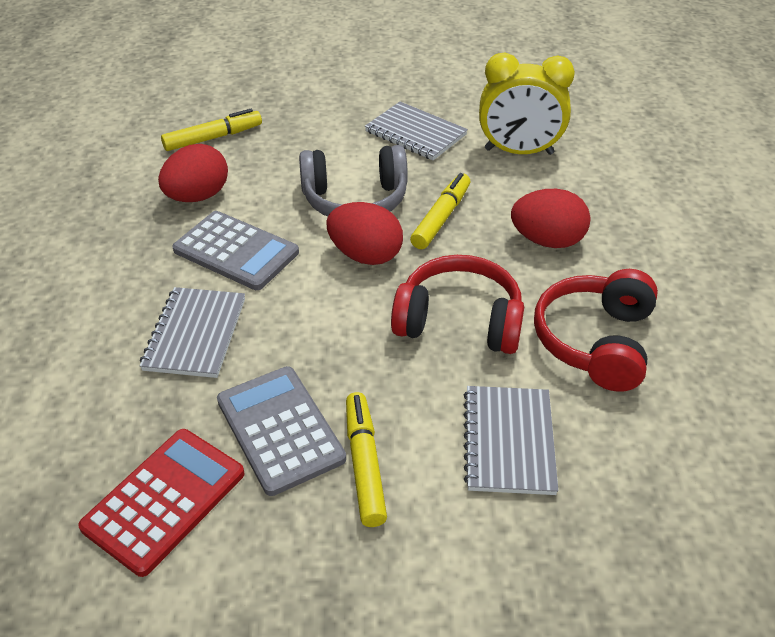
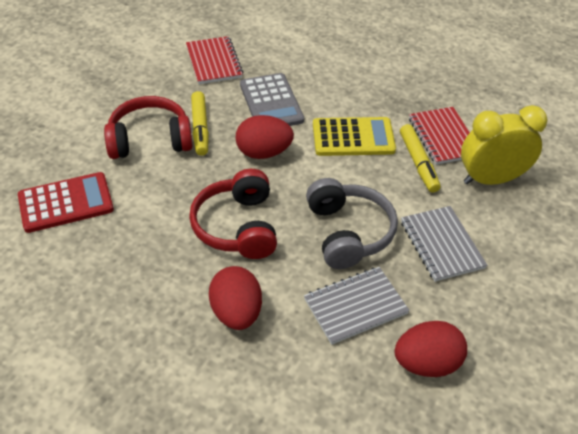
grey calculator: 2 -> 1
grey notebook: 3 -> 2
red notebook: 0 -> 2
yellow calculator: 0 -> 1
yellow marker: 3 -> 2

